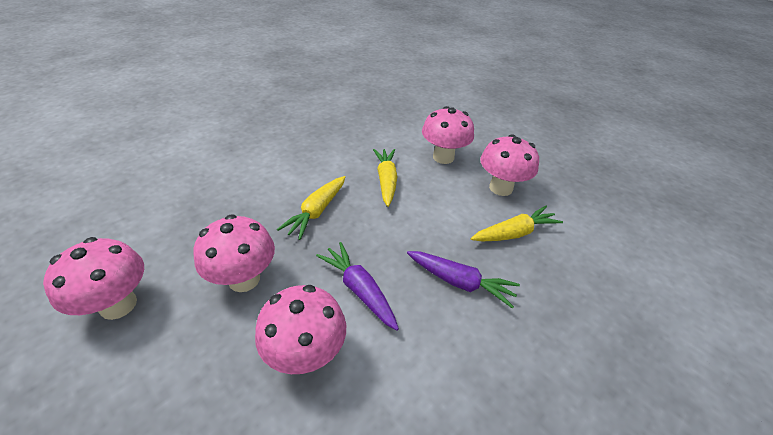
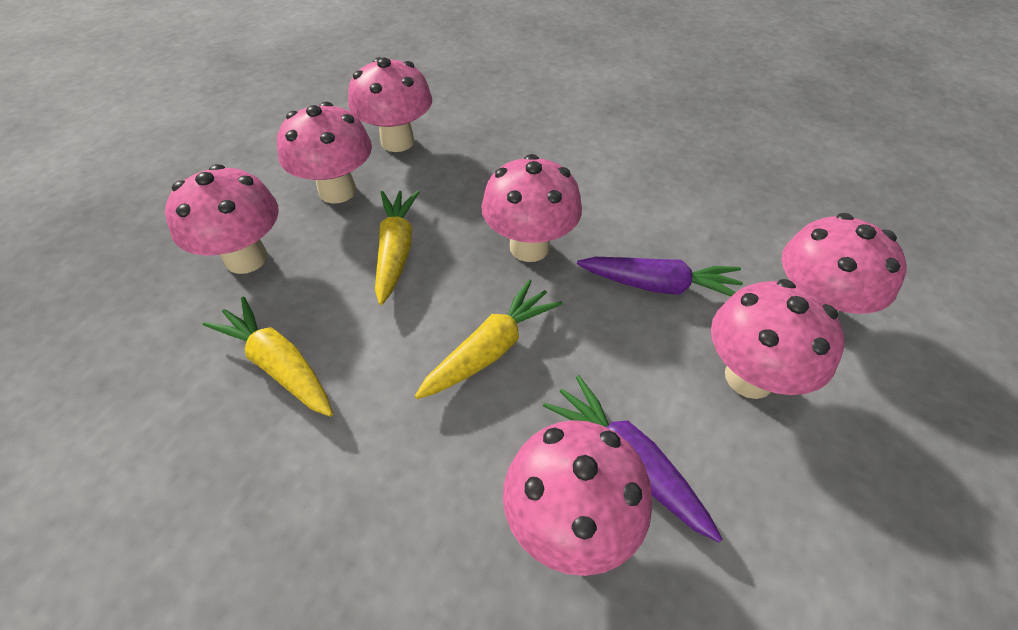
pink mushroom: 5 -> 7

